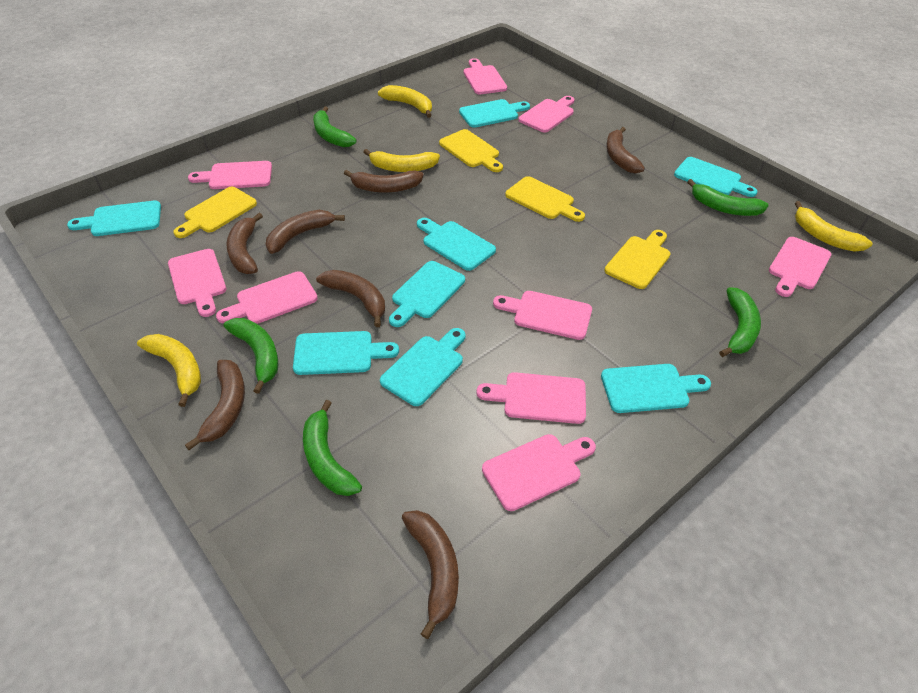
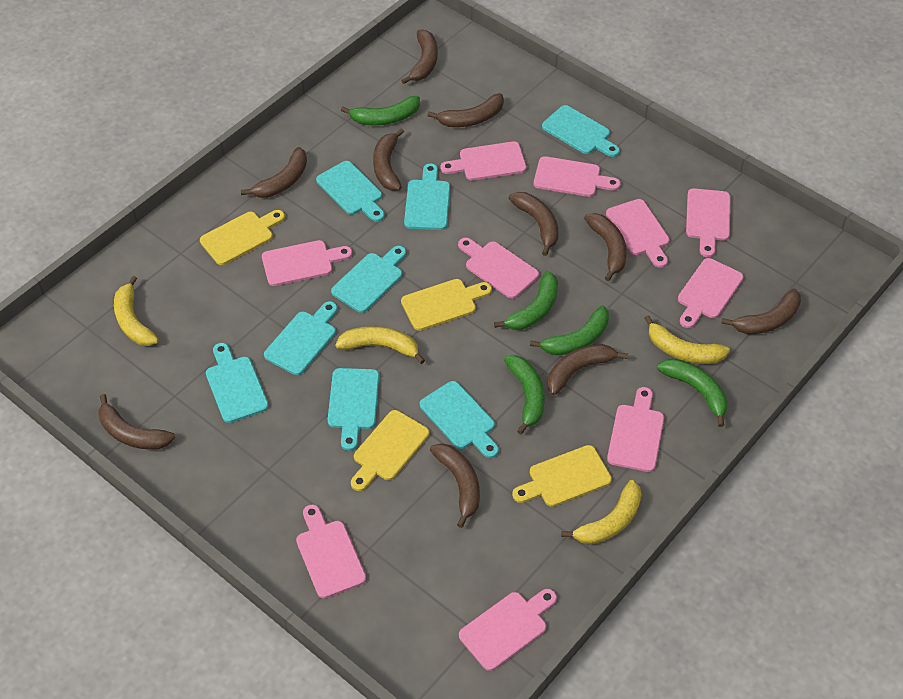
brown banana: 7 -> 10
pink cutting board: 9 -> 10

